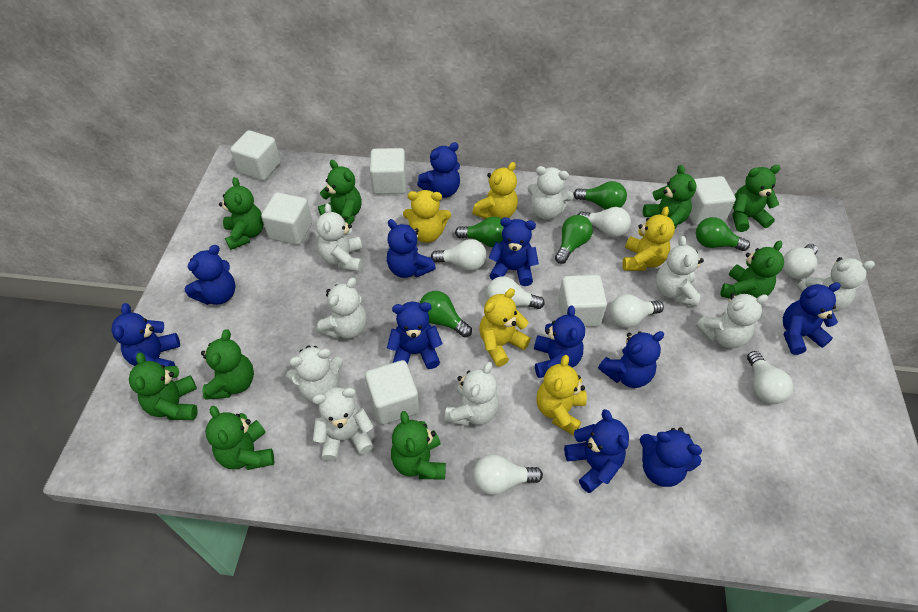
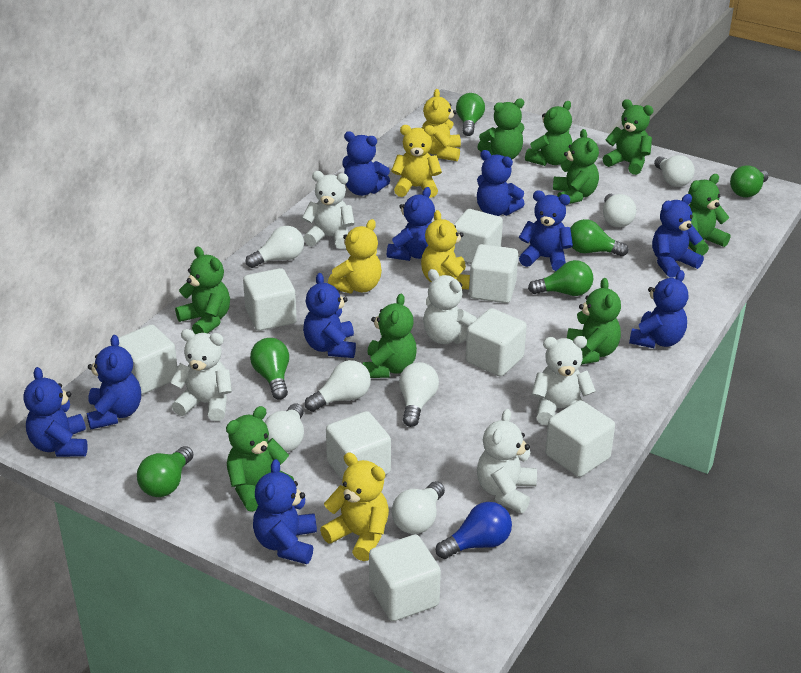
blue light bulb: 0 -> 1
blue teddy bear: 11 -> 10
green light bulb: 5 -> 6
white cube: 6 -> 8
white teddy bear: 9 -> 5

